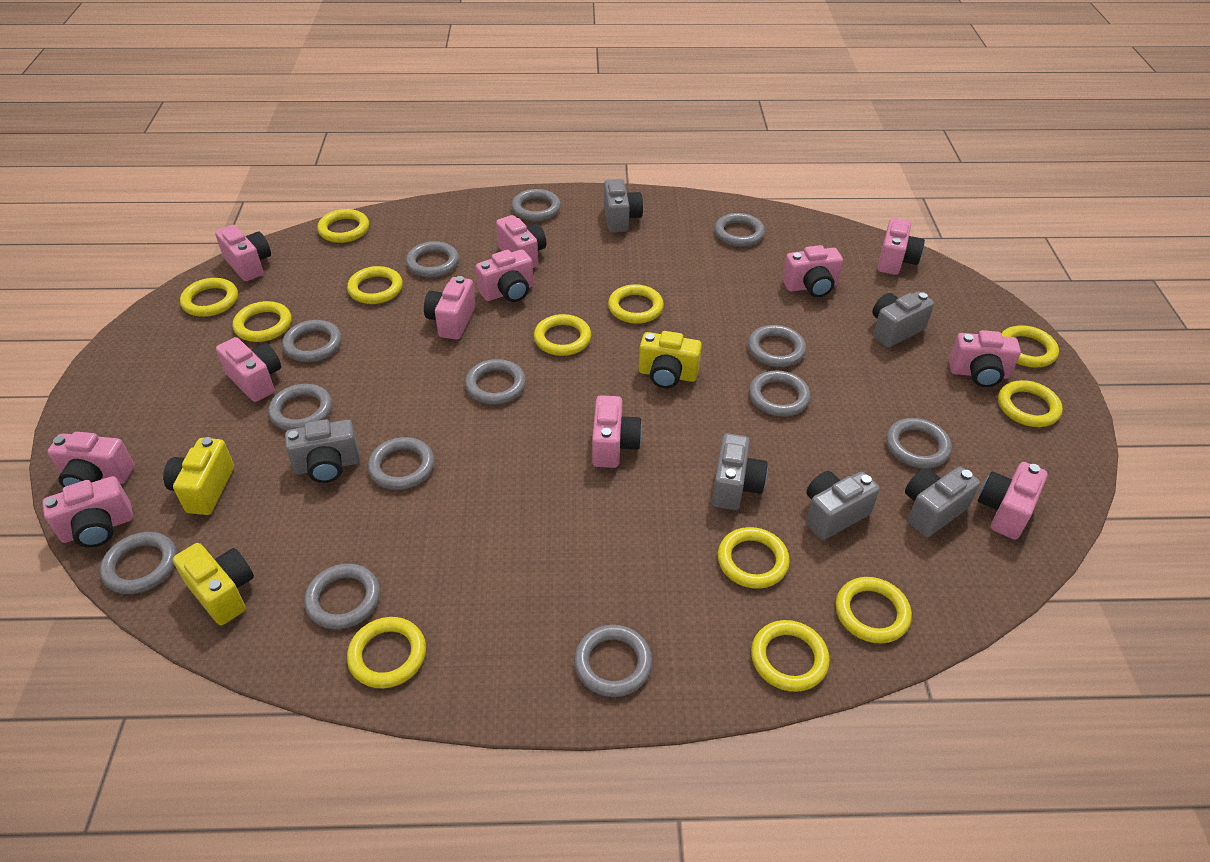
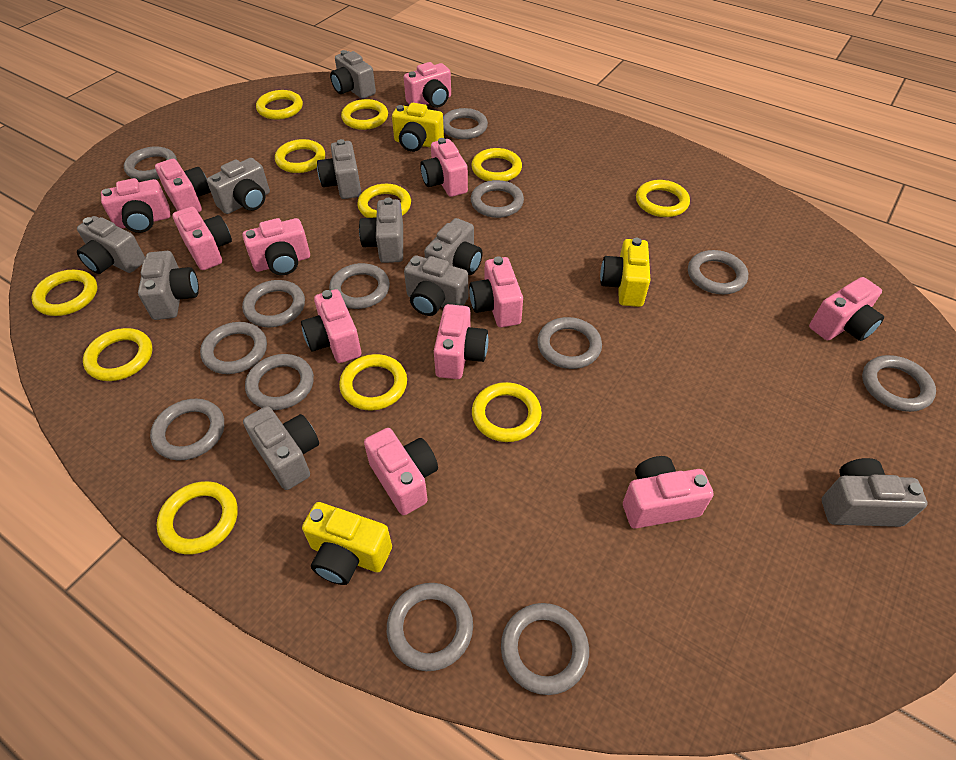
grey camera: 6 -> 10
yellow ring: 12 -> 11

